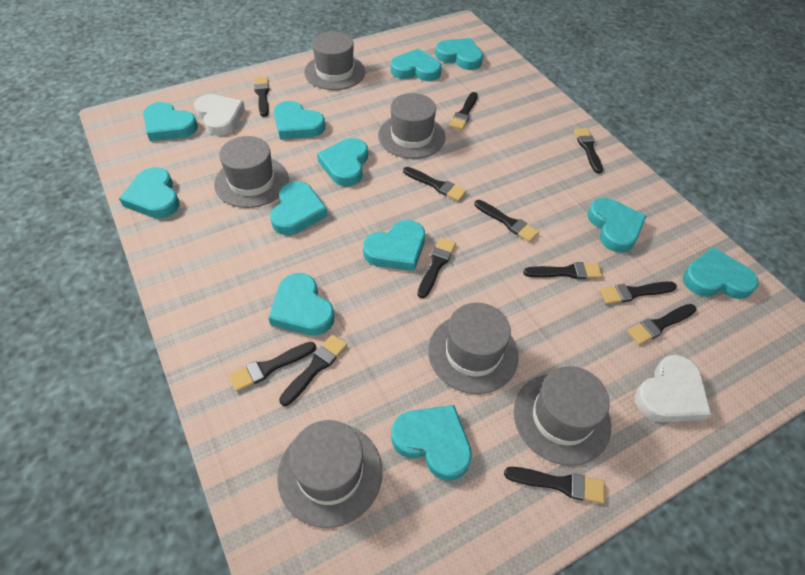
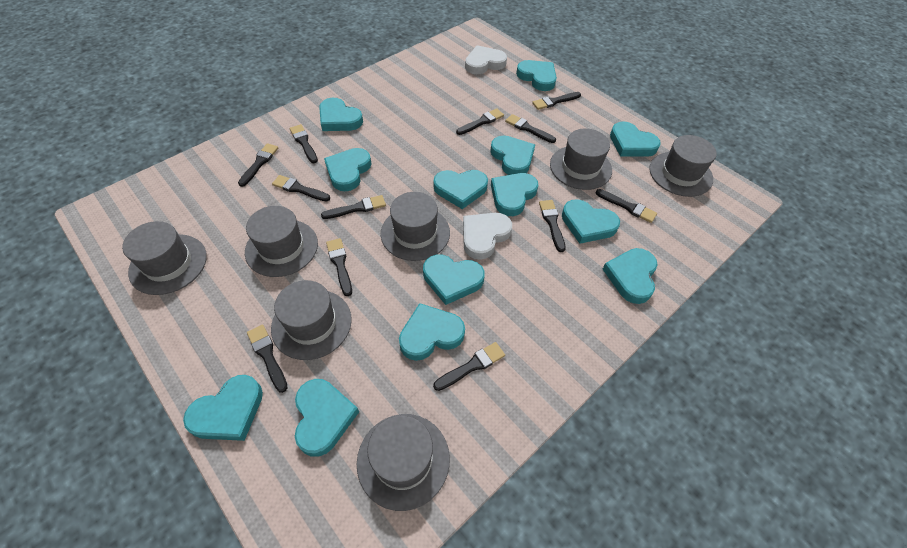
grey hat: 6 -> 7
turquoise heart: 12 -> 13

